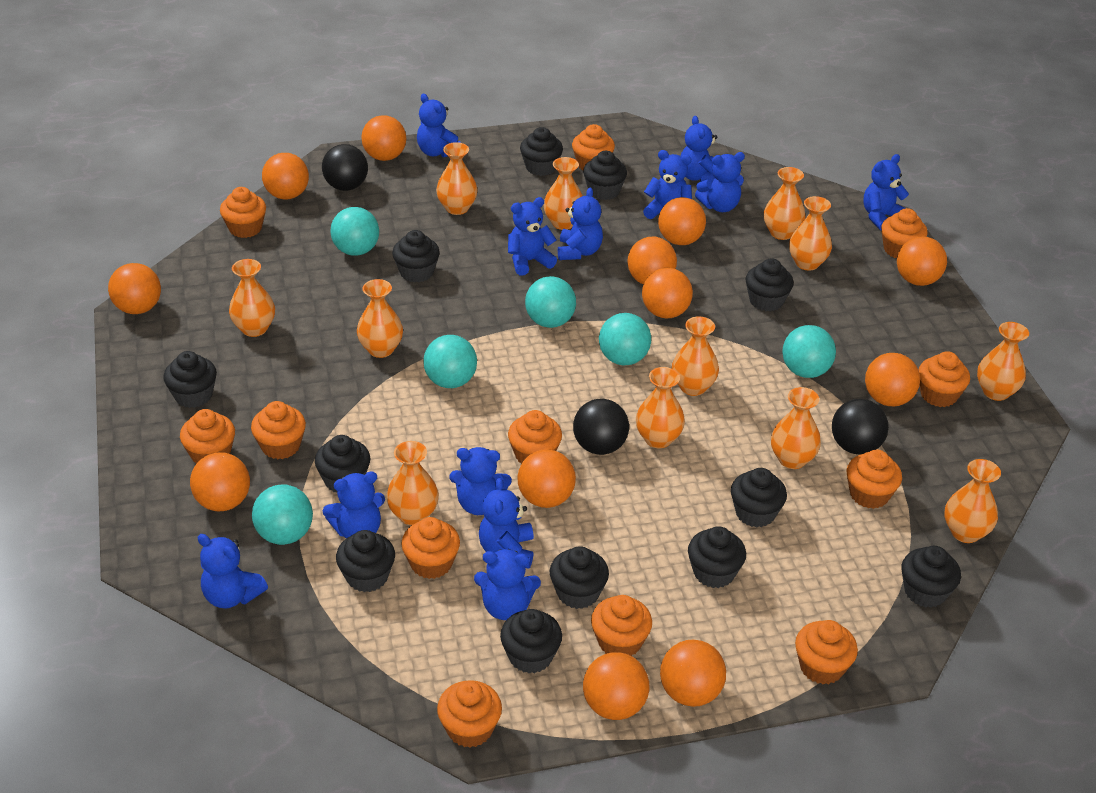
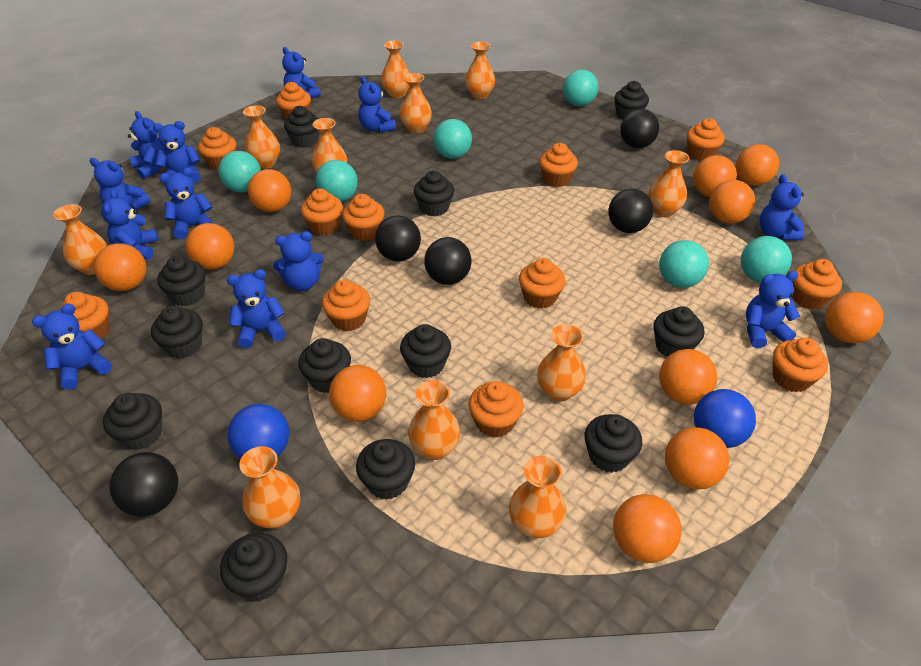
black ball: 3 -> 5
blue ball: 0 -> 2
orange ball: 12 -> 11
orange vase: 12 -> 11

